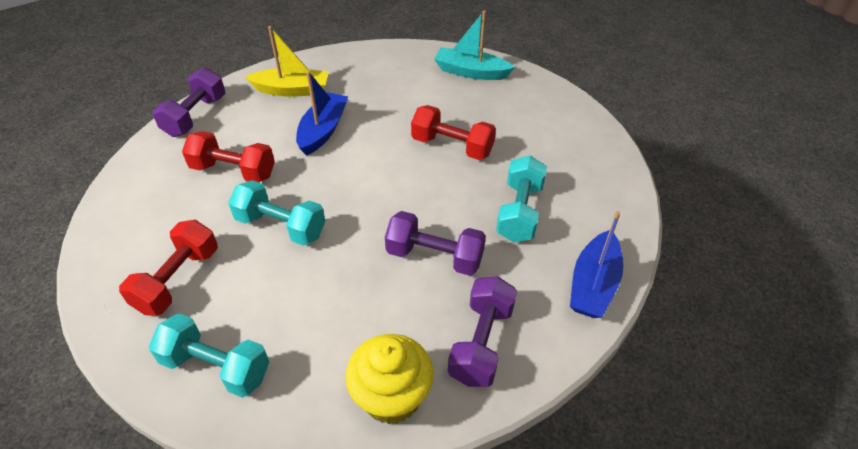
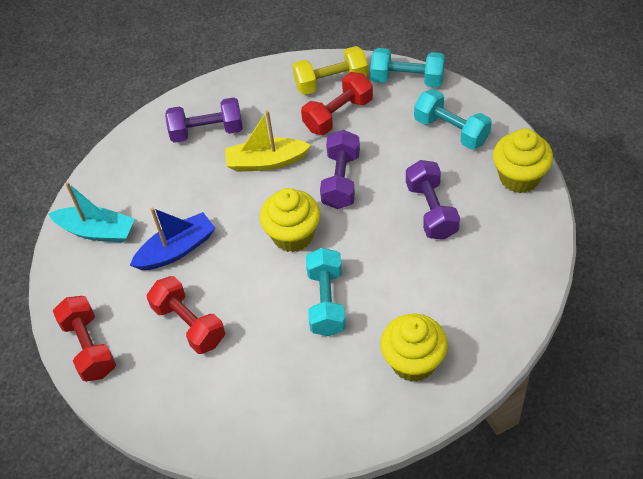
blue boat: 2 -> 1
yellow cupcake: 1 -> 3
yellow dumbbell: 0 -> 1

